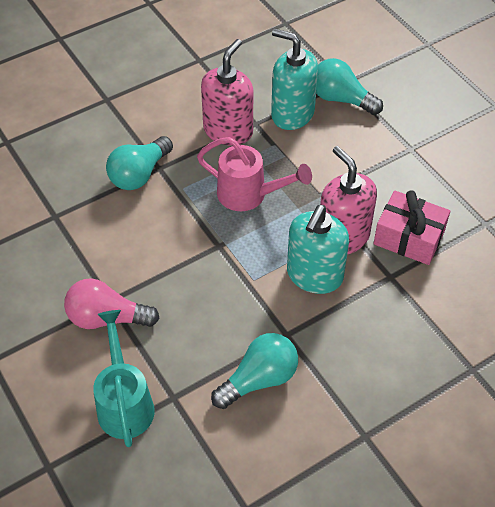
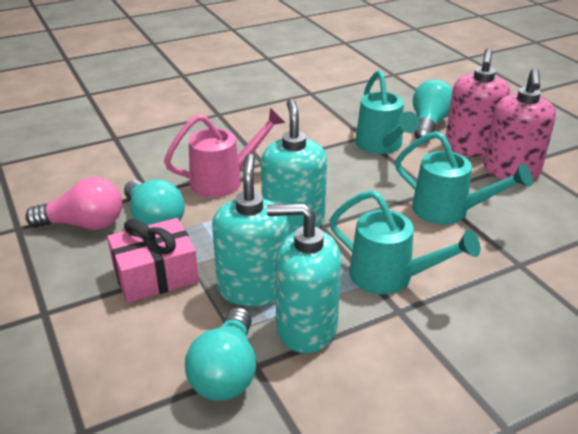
turquoise soap dispenser: 2 -> 3
turquoise watering can: 1 -> 3

